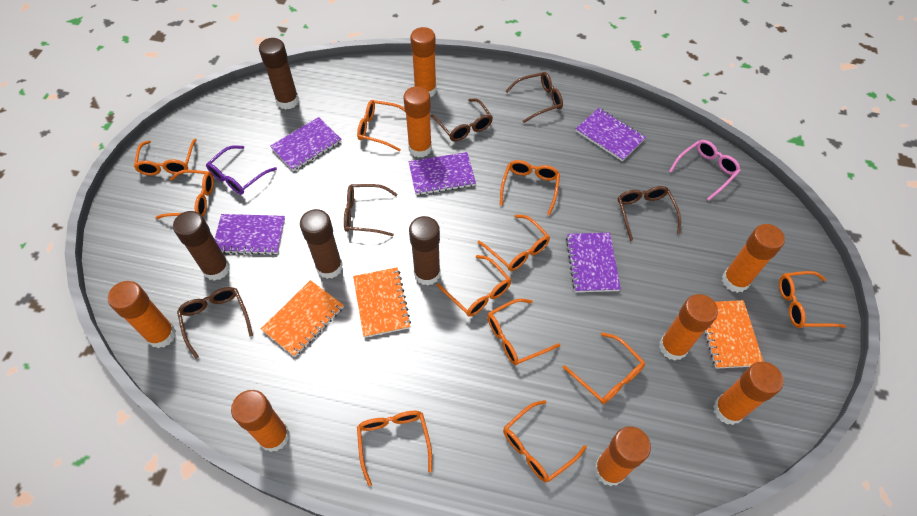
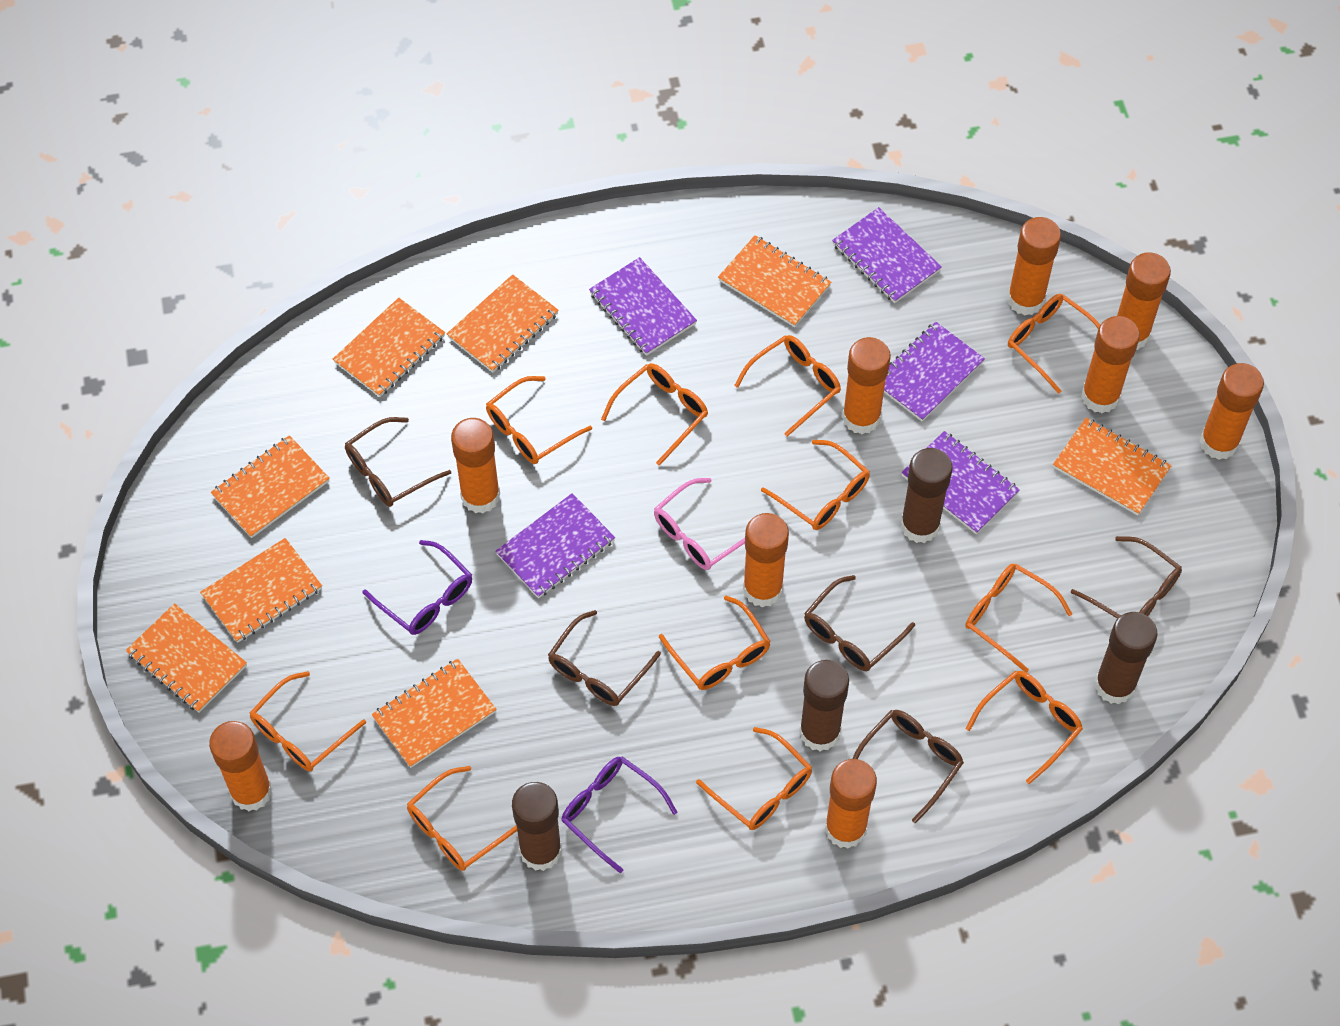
orange glue stick: 8 -> 9
orange notebook: 3 -> 8
purple glasses: 1 -> 2

